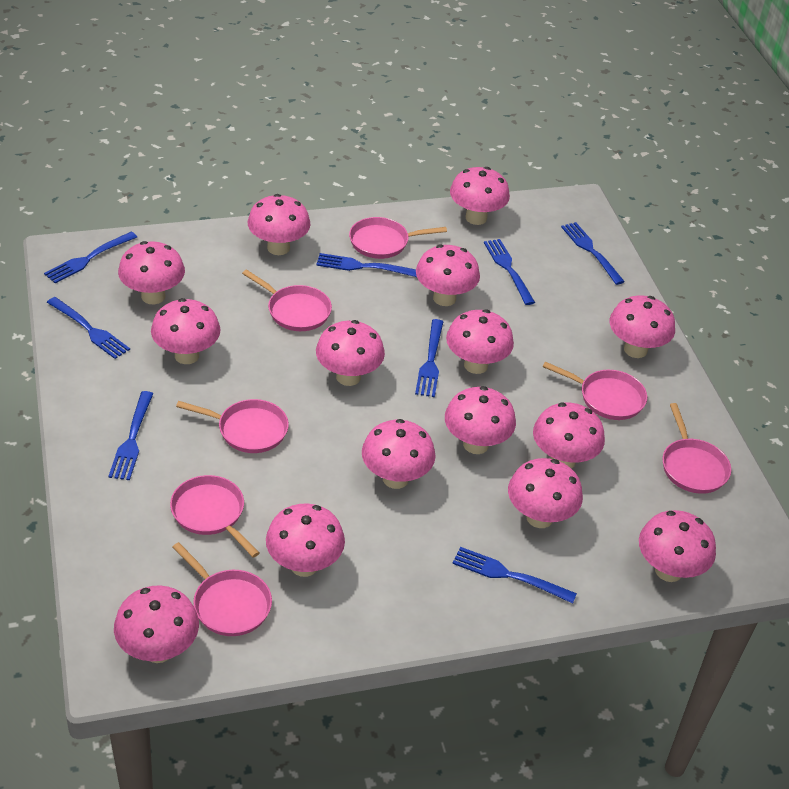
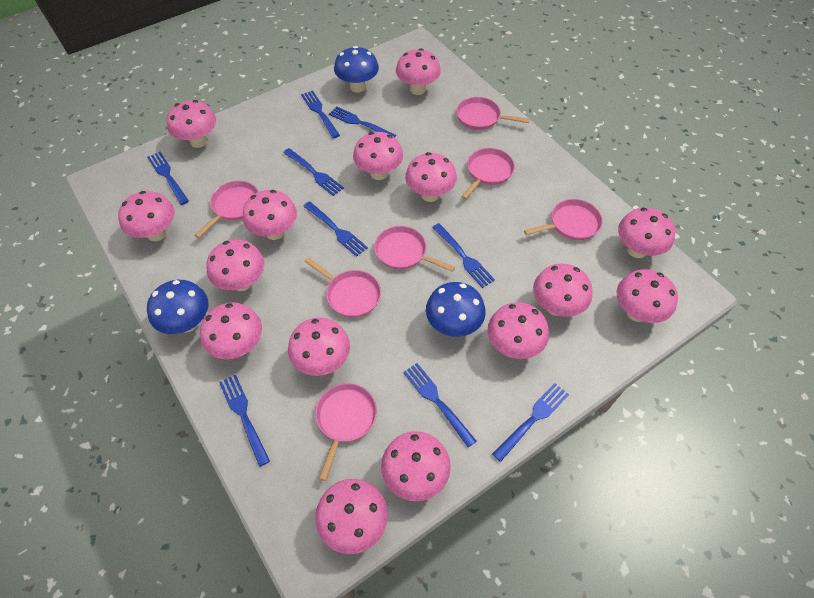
blue fork: 8 -> 9
blue mushroom: 0 -> 3

